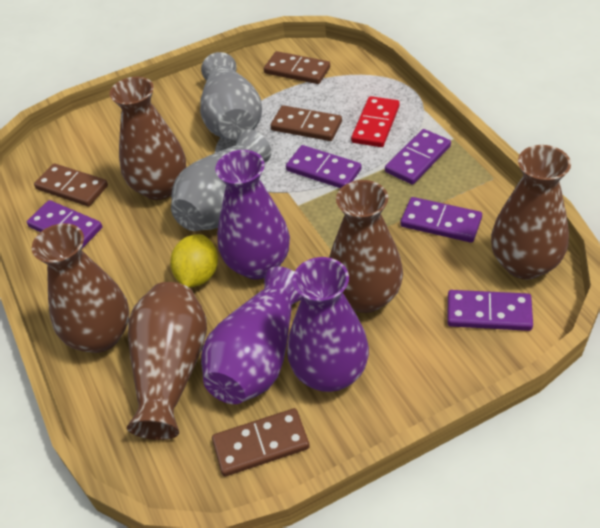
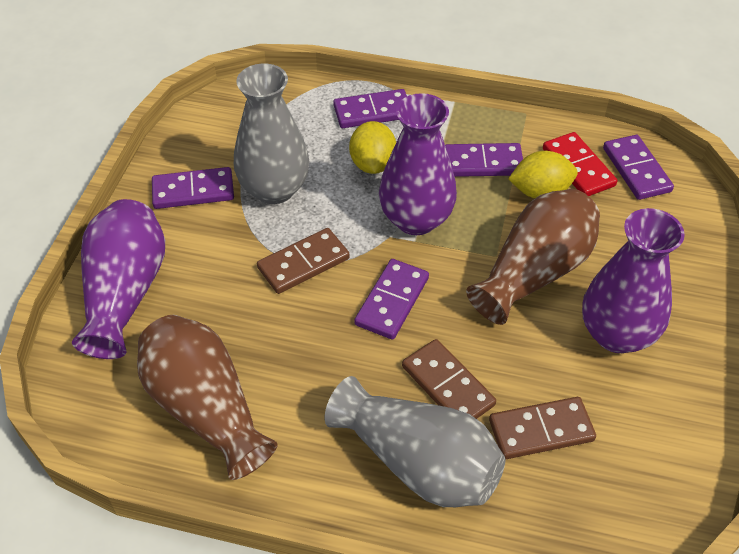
brown domino: 4 -> 3
brown vase: 5 -> 2
yellow lemon: 1 -> 2

